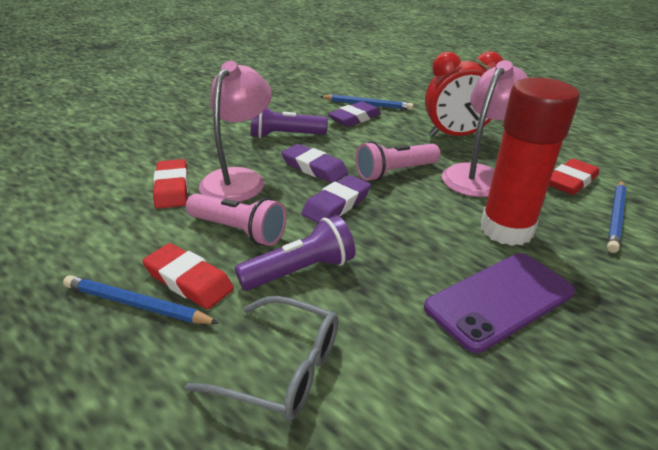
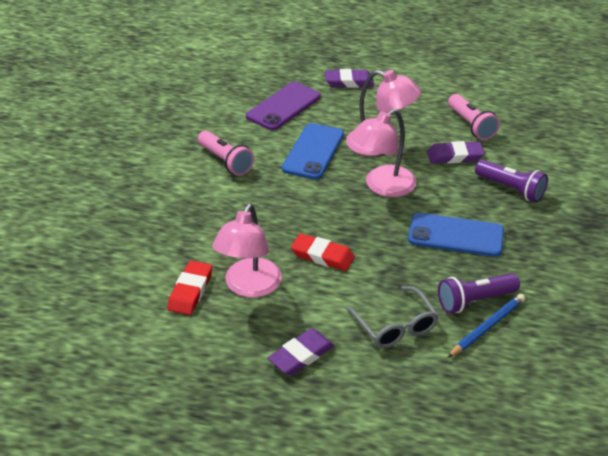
blue pencil: 3 -> 1
blue phone: 0 -> 2
pink lamp: 2 -> 3
red clock: 1 -> 0
red eraser: 3 -> 2
red glue stick: 1 -> 0

